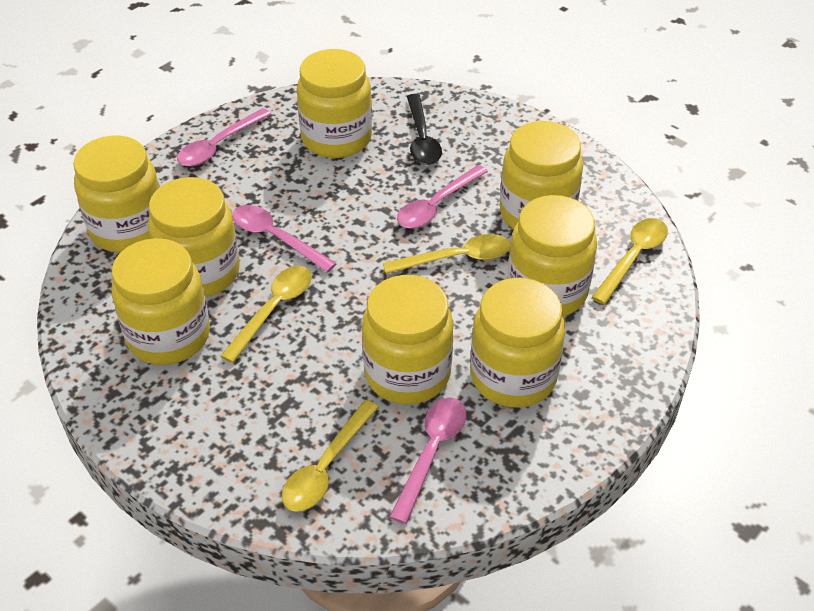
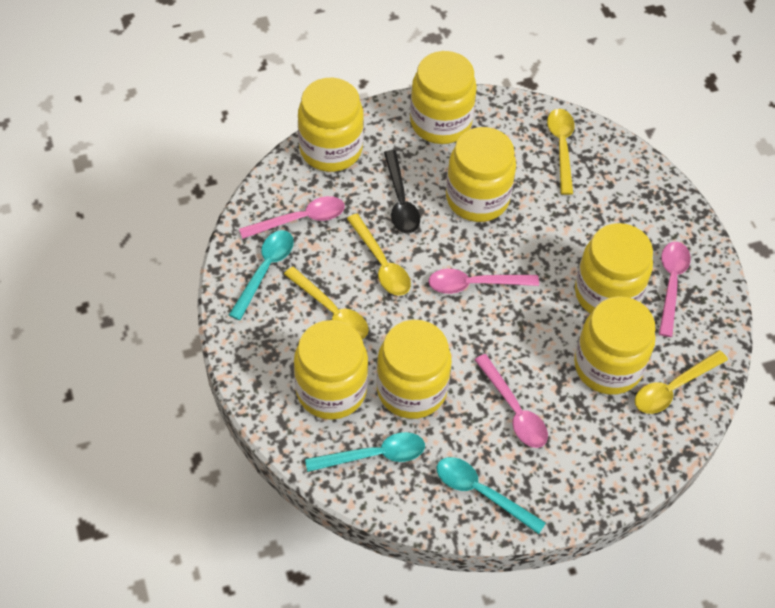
turquoise spoon: 0 -> 3
yellow jar: 8 -> 7

